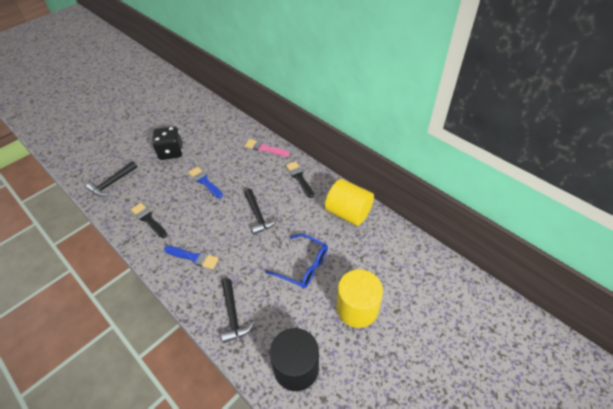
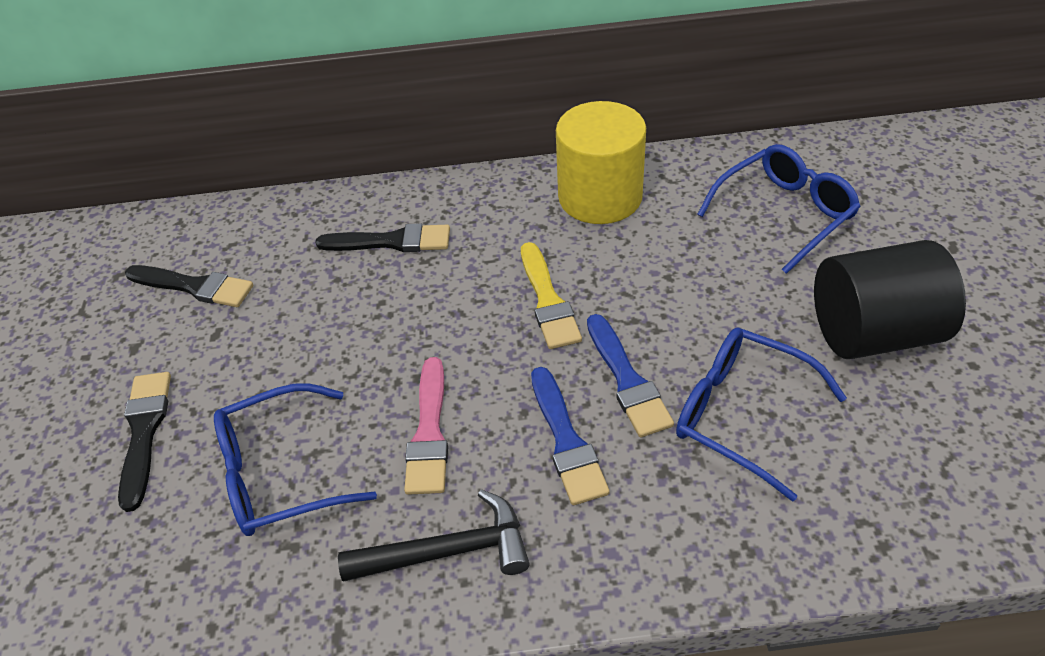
black brush: 2 -> 3
black dice: 1 -> 0
black hammer: 3 -> 1
blue glasses: 1 -> 3
yellow brush: 0 -> 1
yellow cylinder: 2 -> 1

